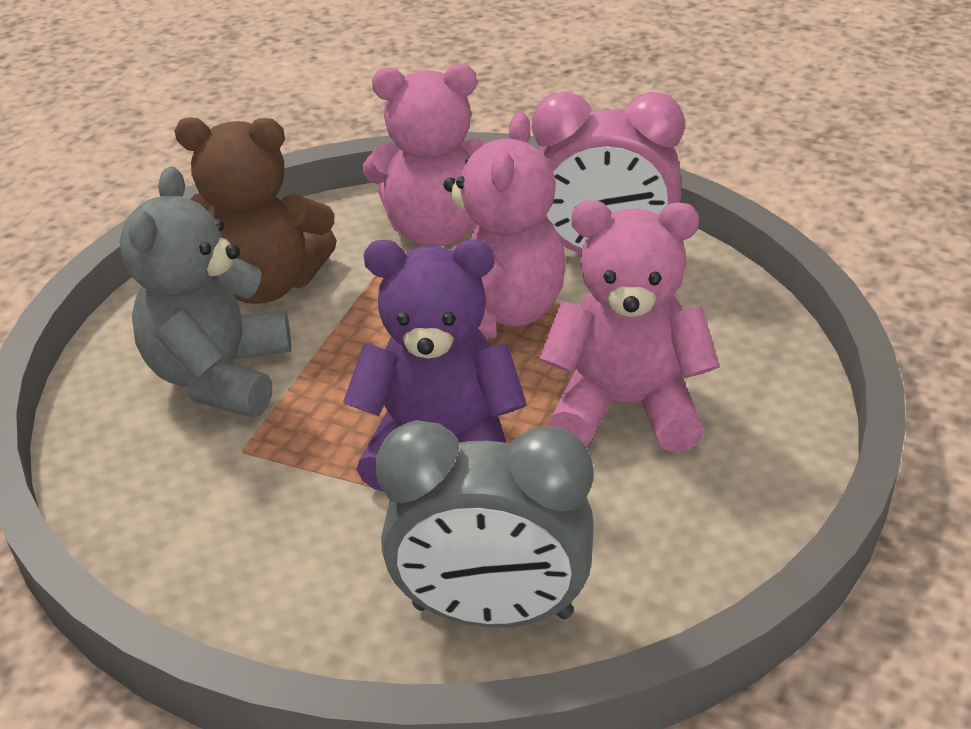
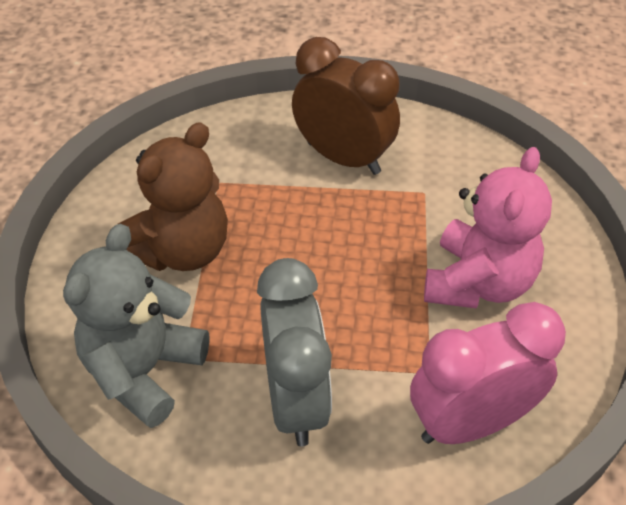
brown clock: 0 -> 1
pink teddy bear: 3 -> 1
purple teddy bear: 1 -> 0

